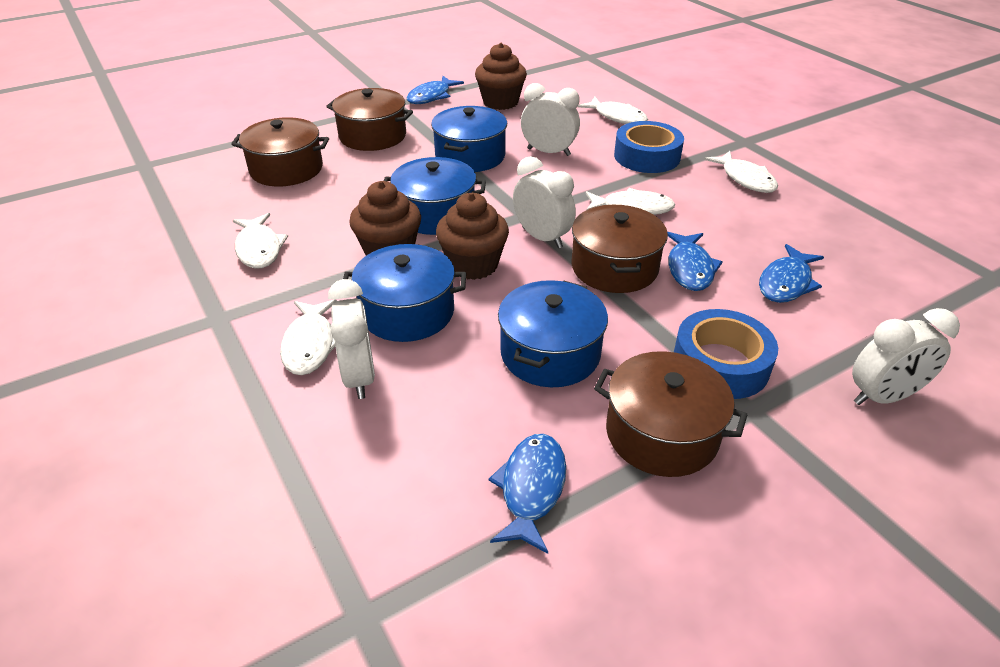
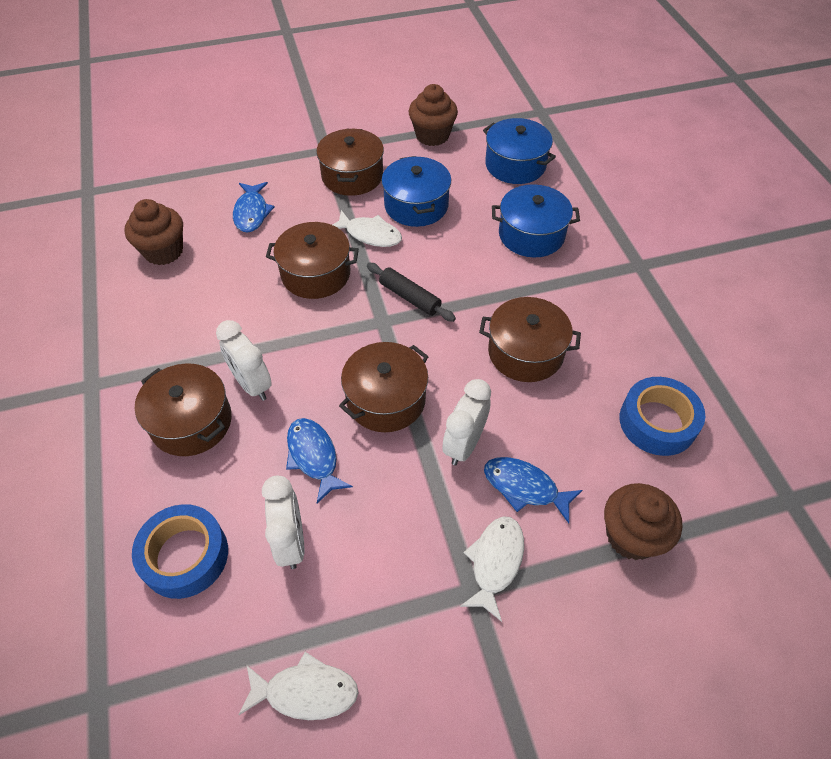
black rolling pin: 0 -> 1
blue fish: 4 -> 3
blue pot: 4 -> 3
brown pot: 4 -> 5
white clock: 4 -> 3
white fish: 5 -> 3

